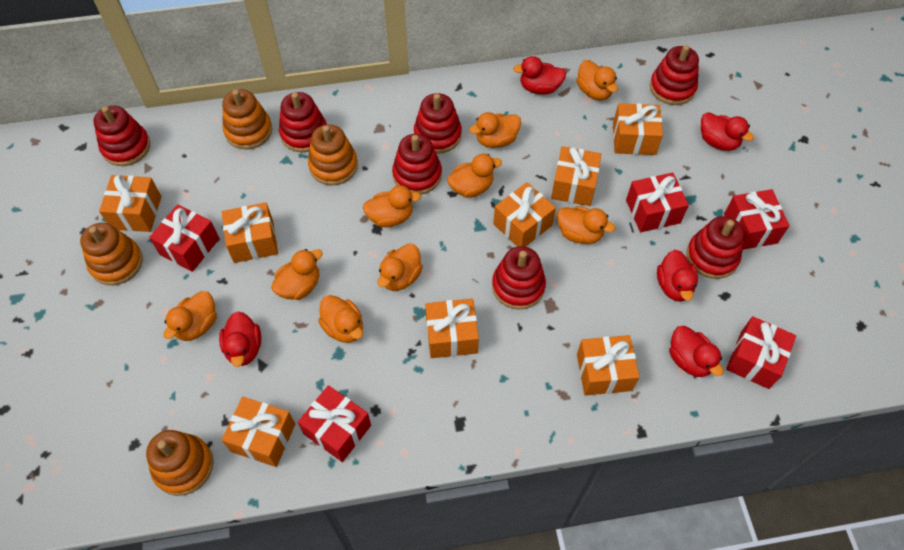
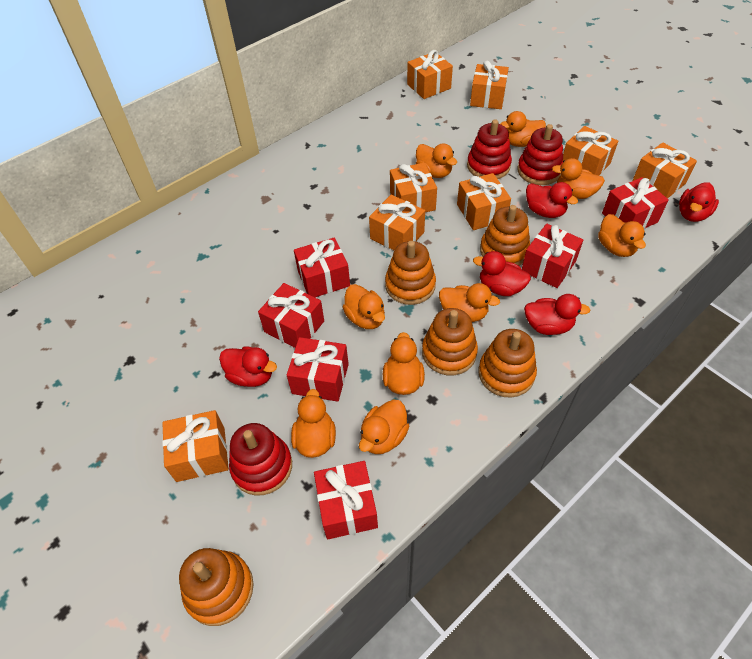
orange stacking toy: 4 -> 5
red gift: 5 -> 6
red stacking toy: 7 -> 3

